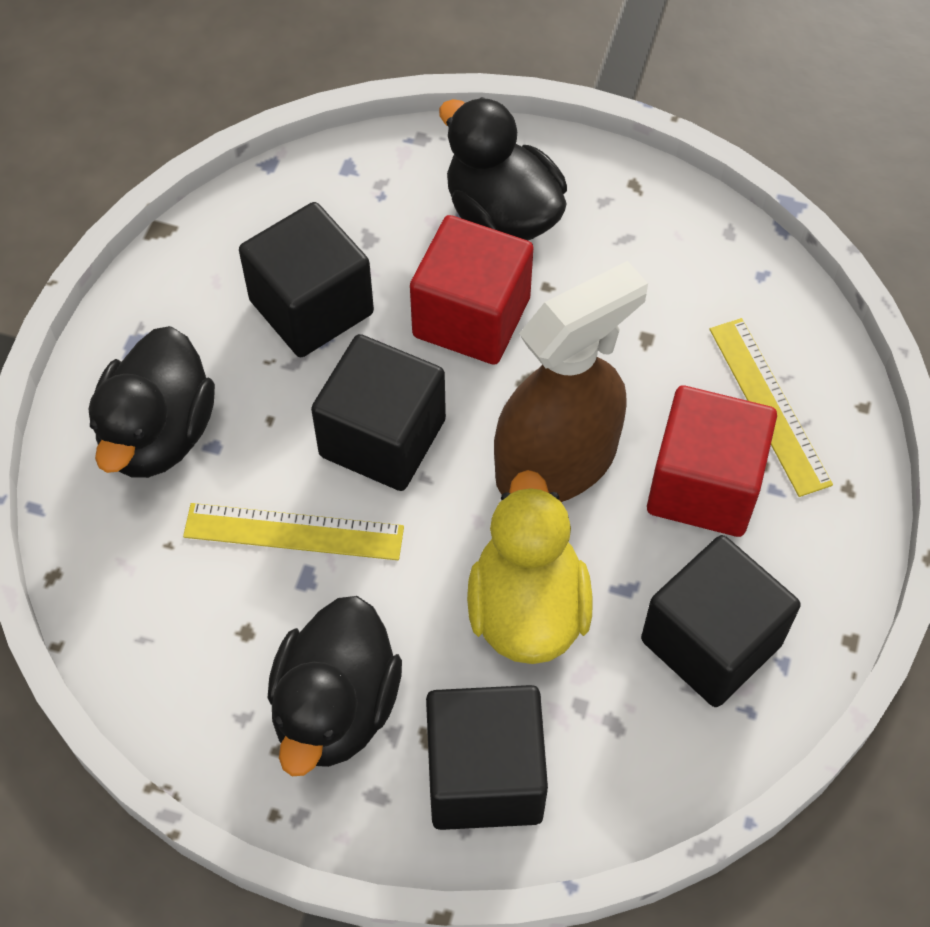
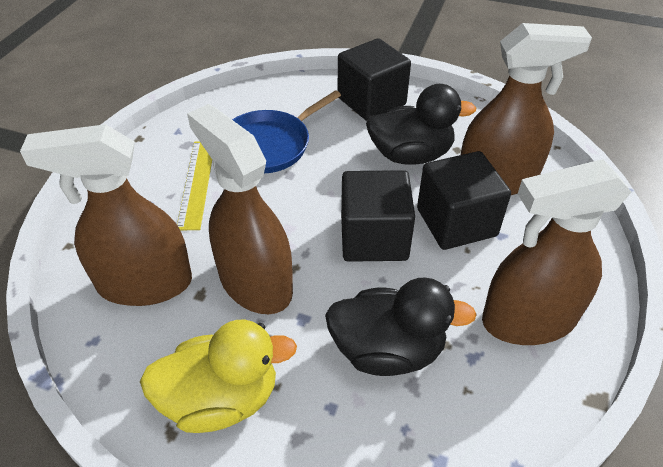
black cube: 4 -> 3
black duck: 3 -> 2
blue pan: 0 -> 1
brown spray bottle: 1 -> 4
red cube: 2 -> 0
yellow ruler: 2 -> 1

